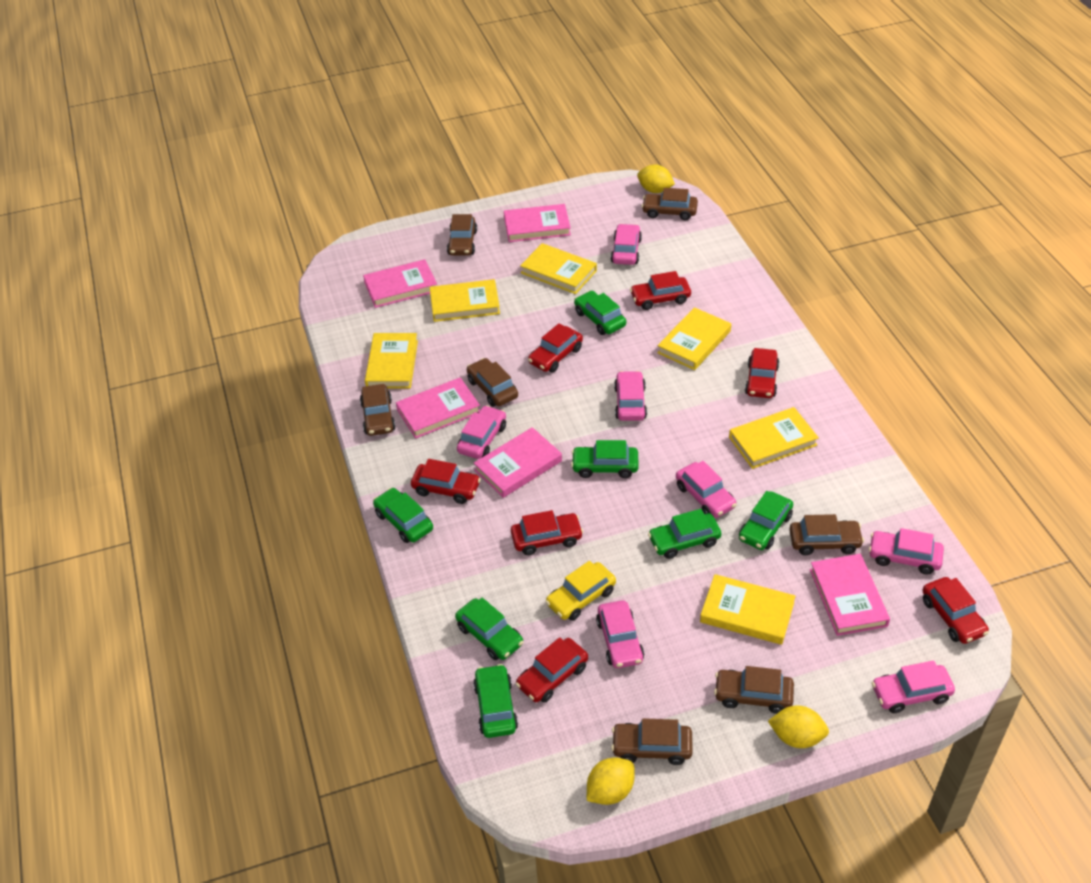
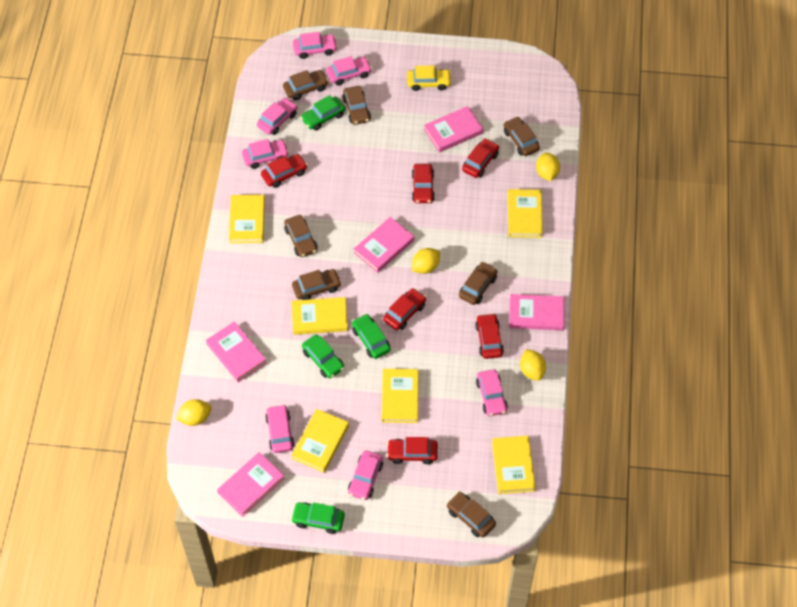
green car: 7 -> 4
red car: 7 -> 6
yellow lemon: 3 -> 4

